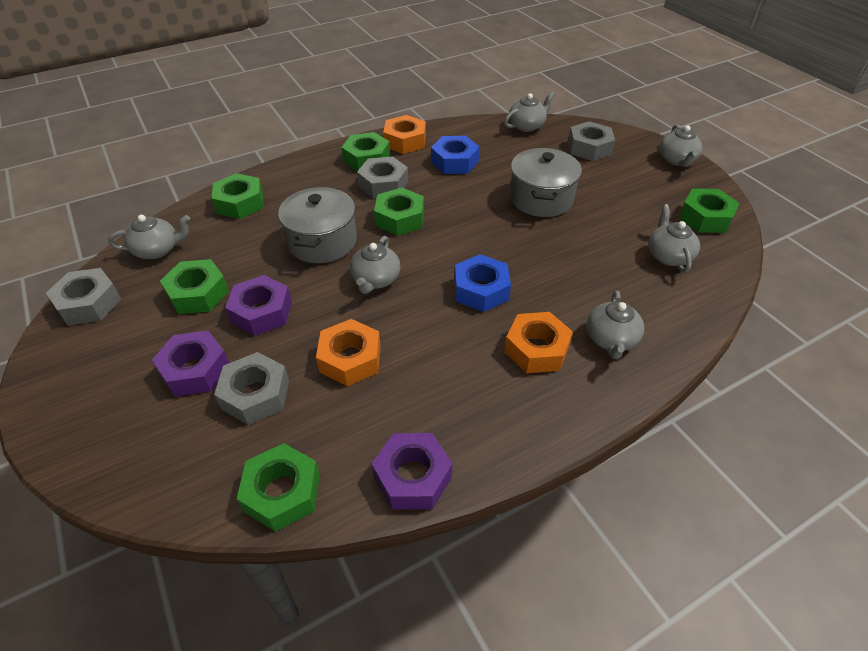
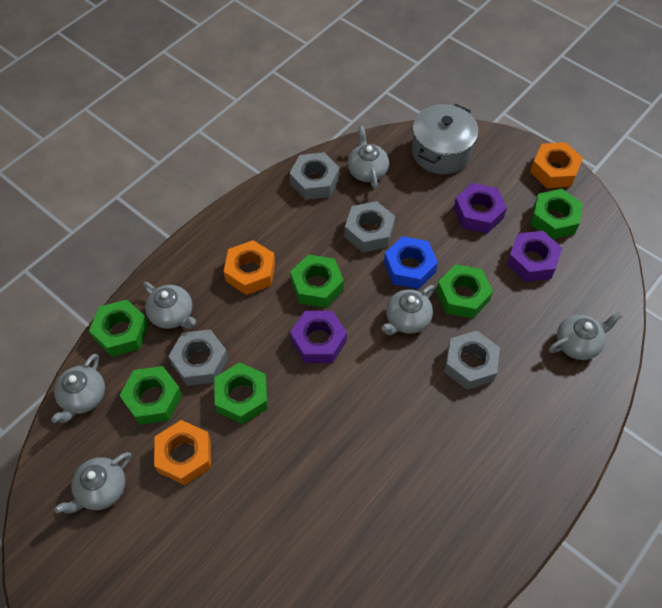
blue nut: 2 -> 1
grey pot: 2 -> 1

